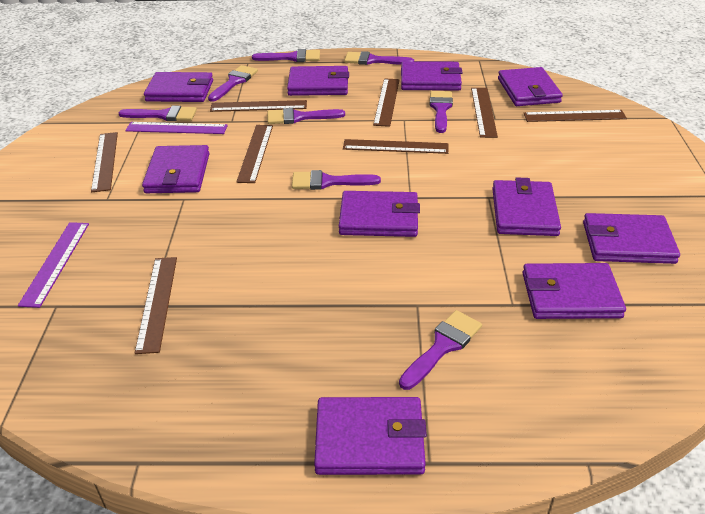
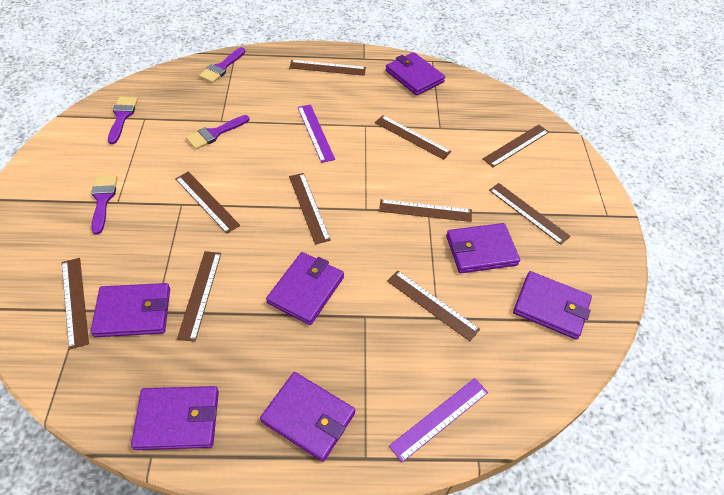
brown ruler: 8 -> 10
purple brush: 8 -> 4
purple wallet: 10 -> 7

